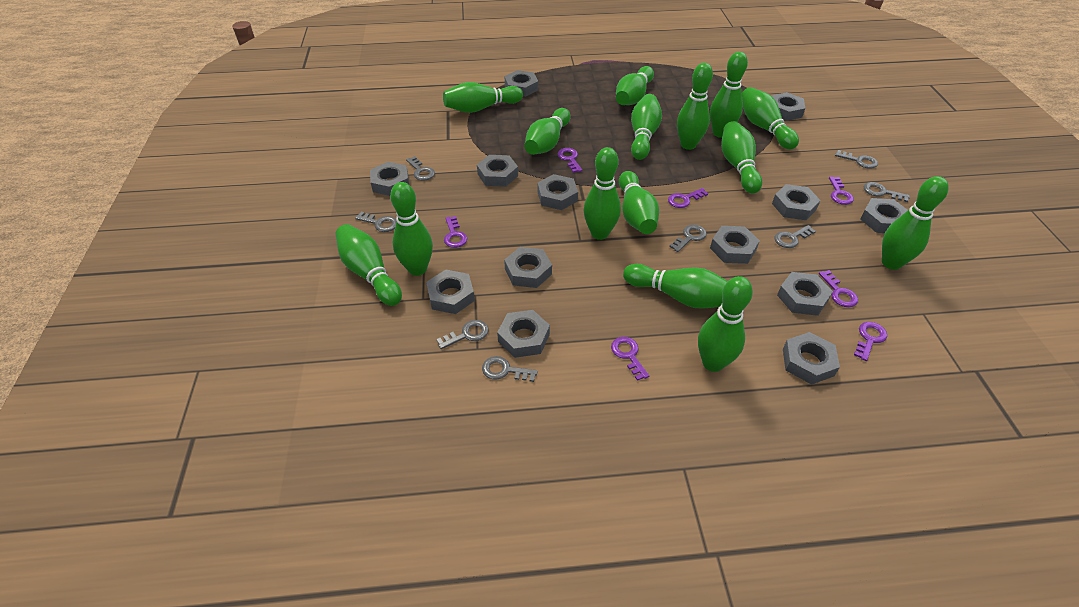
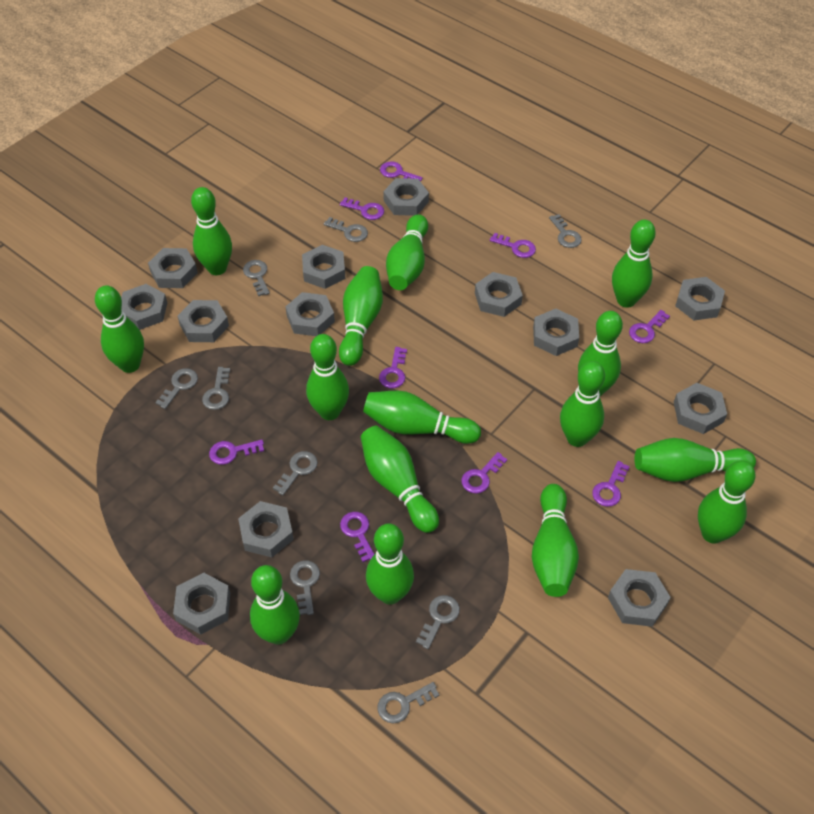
grey key: 8 -> 9
purple key: 7 -> 9

